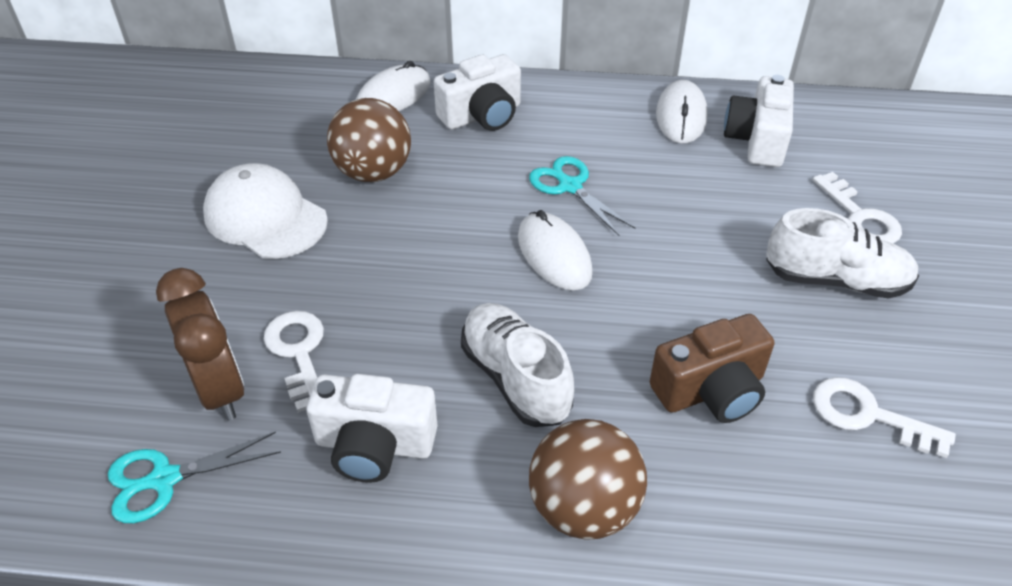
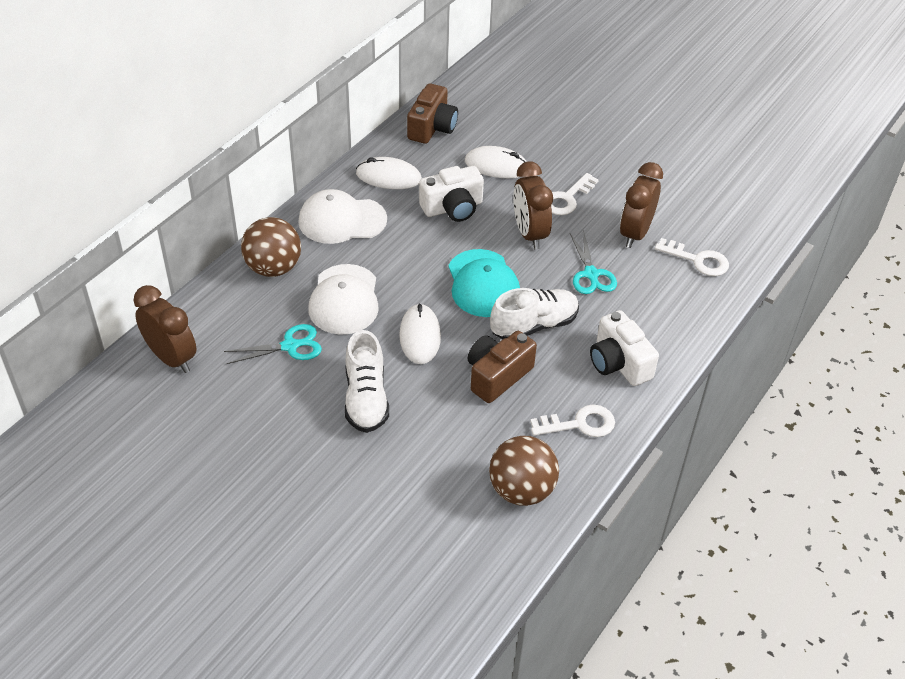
brown camera: 1 -> 2
brown clock: 1 -> 3
turquoise cap: 0 -> 1
white camera: 3 -> 2
white cap: 1 -> 2

